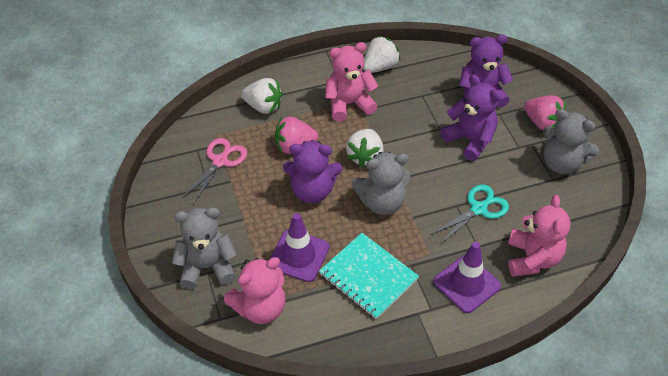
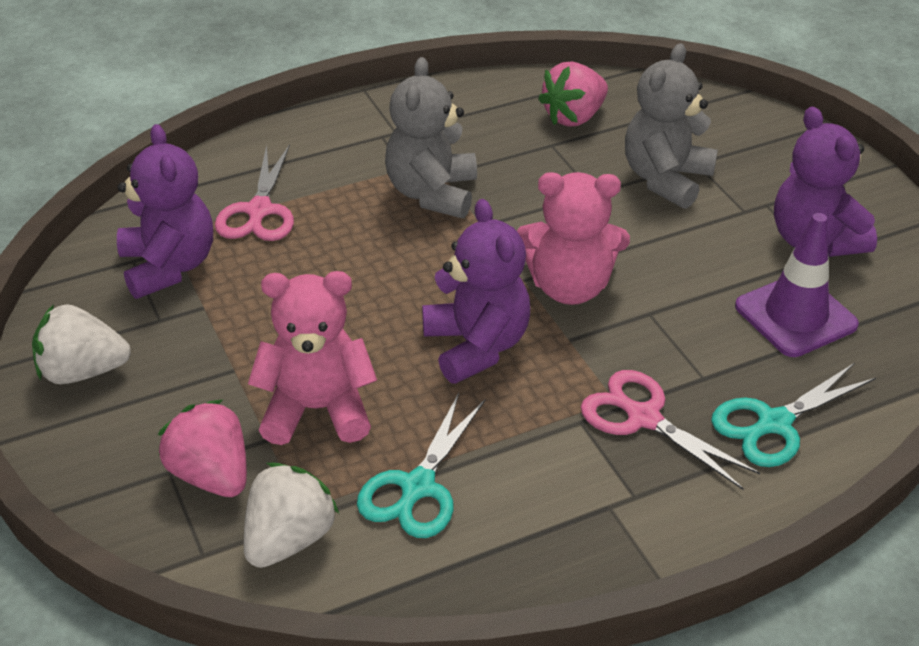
grey teddy bear: 3 -> 2
pink scissors: 1 -> 2
pink teddy bear: 3 -> 2
purple traffic cone: 2 -> 1
turquoise notebook: 1 -> 0
turquoise scissors: 1 -> 2
white strawberry: 3 -> 2

